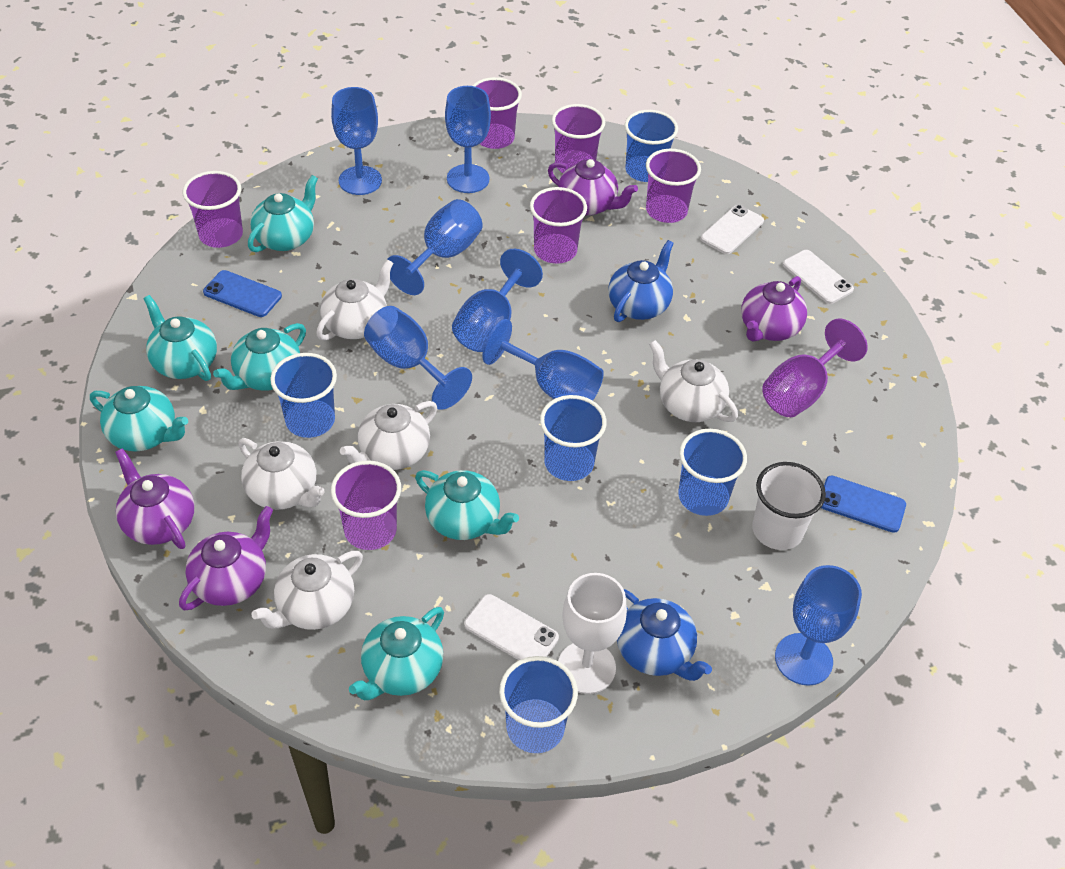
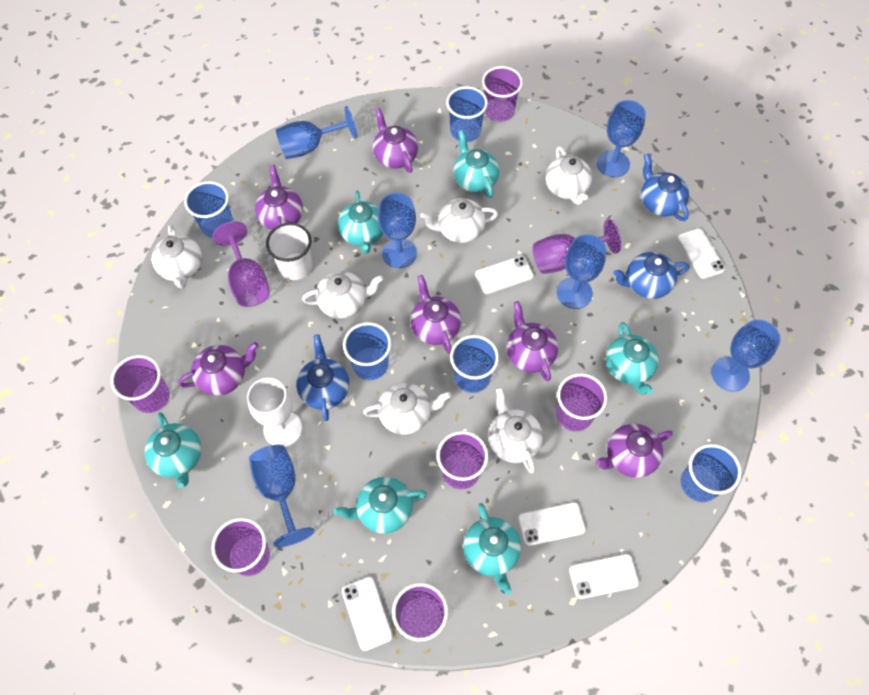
blue goblet: 7 -> 6
blue phone: 2 -> 0
blue teapot: 2 -> 3
purple goblet: 1 -> 2
purple teapot: 4 -> 6
white phone: 3 -> 5
white teapot: 5 -> 6

